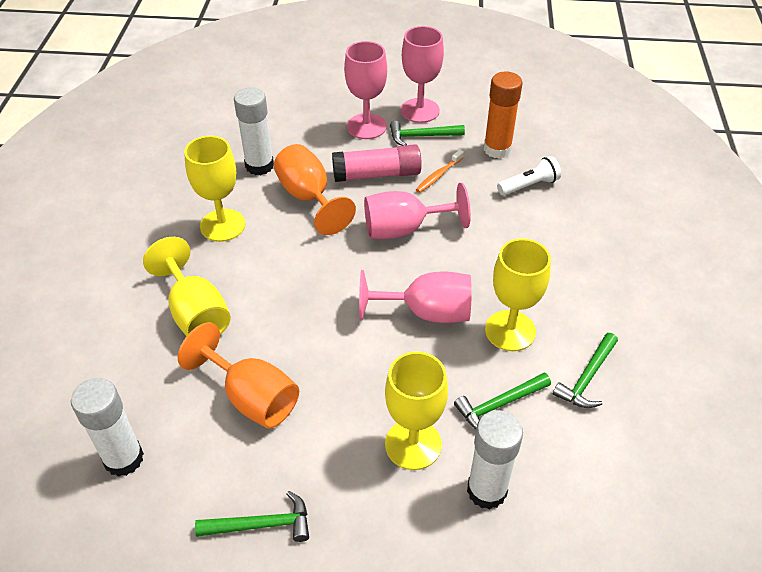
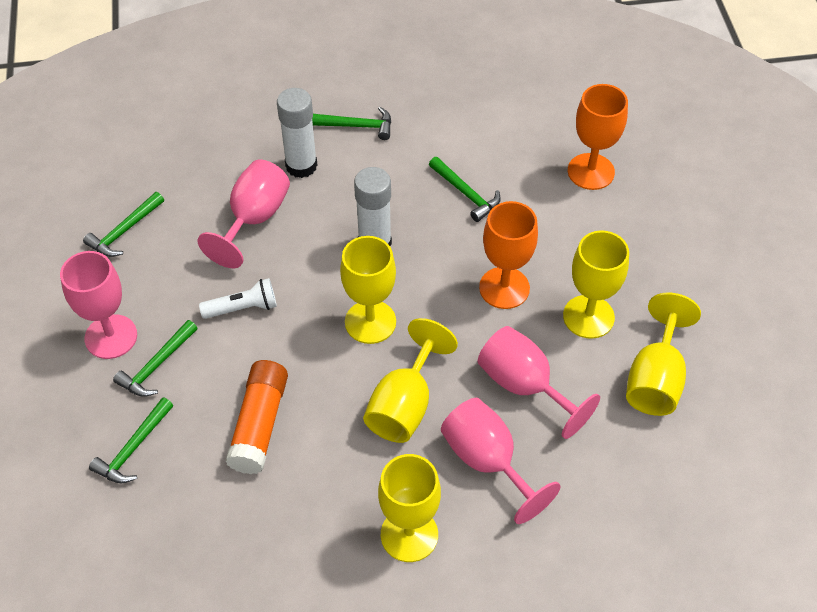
green hammer: 4 -> 5
orange toothbrush: 1 -> 0
pink glue stick: 1 -> 0
white glue stick: 3 -> 2
yellow goblet: 4 -> 5

